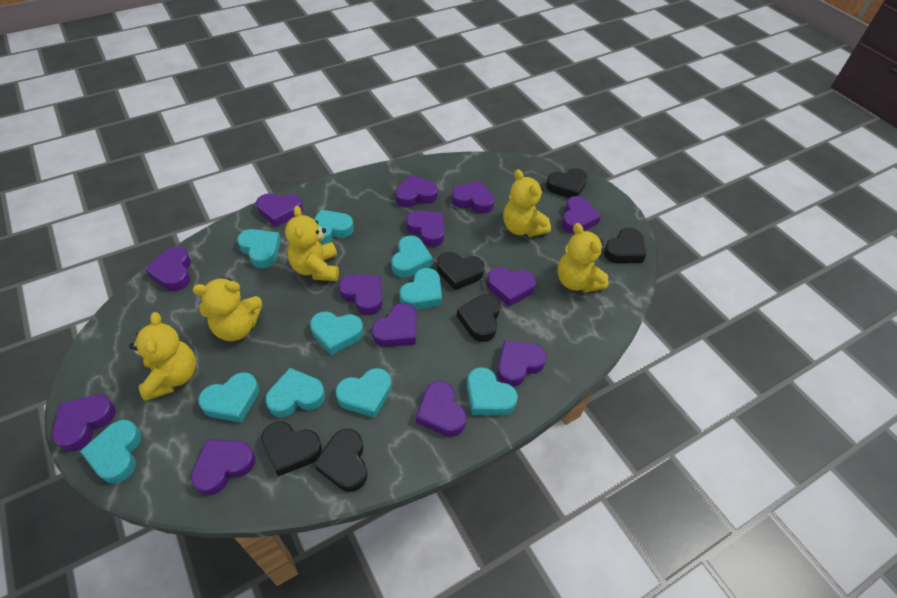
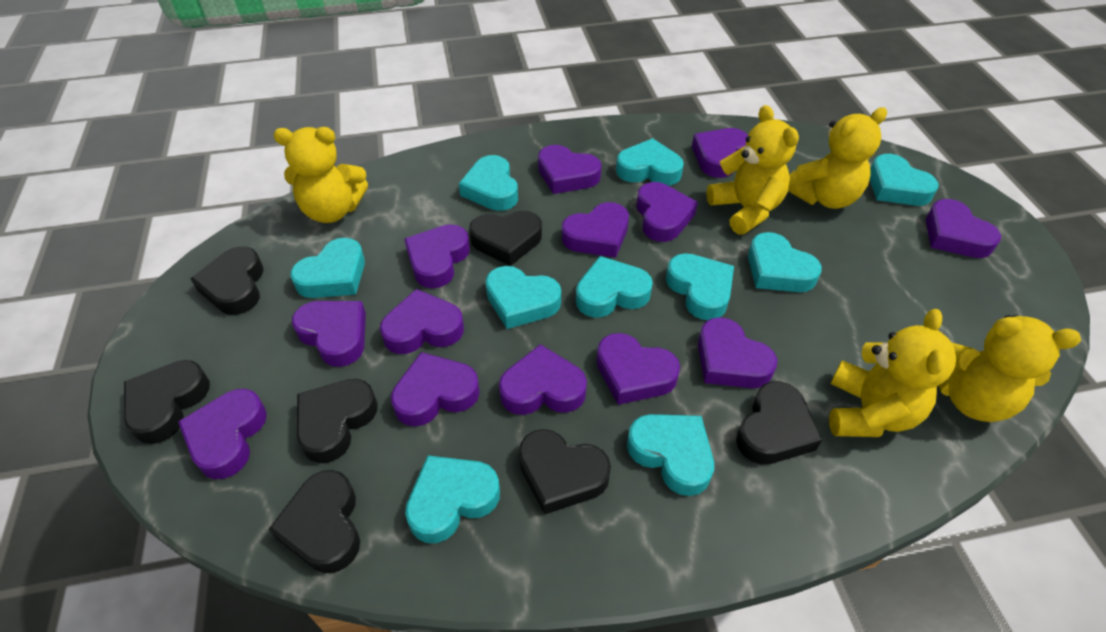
black heart: 6 -> 7

